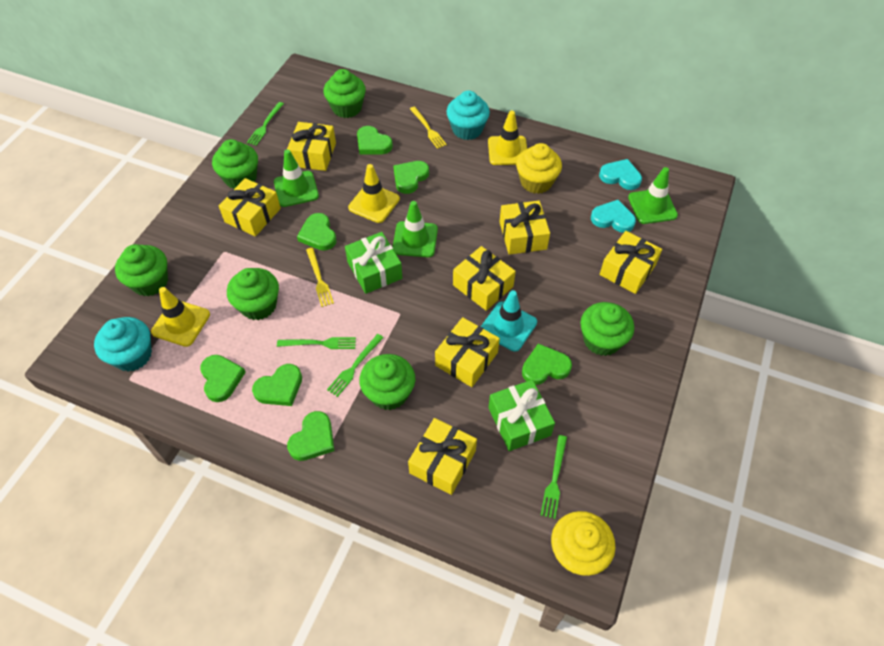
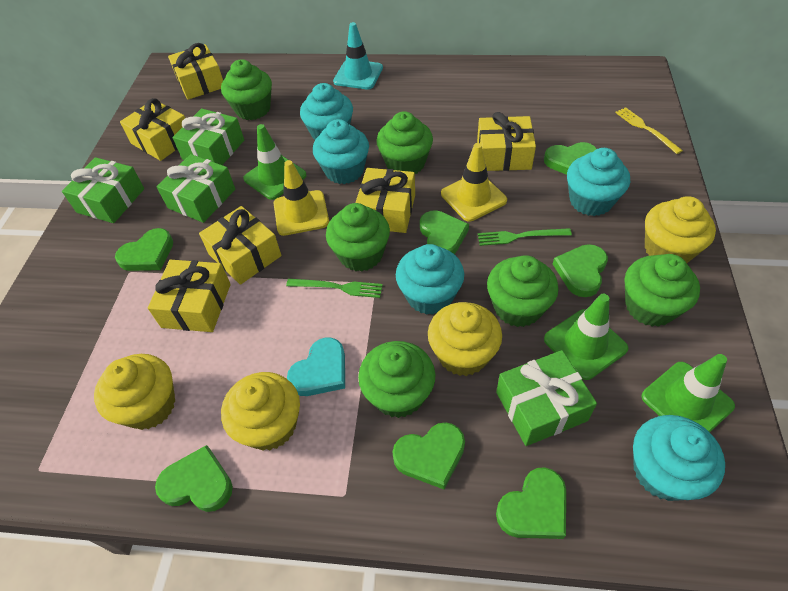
green fork: 4 -> 2
green gift: 2 -> 4
turquoise cupcake: 2 -> 5
turquoise heart: 2 -> 1
yellow cupcake: 2 -> 4
yellow fork: 2 -> 1
yellow gift: 7 -> 6
yellow traffic cone: 3 -> 2

